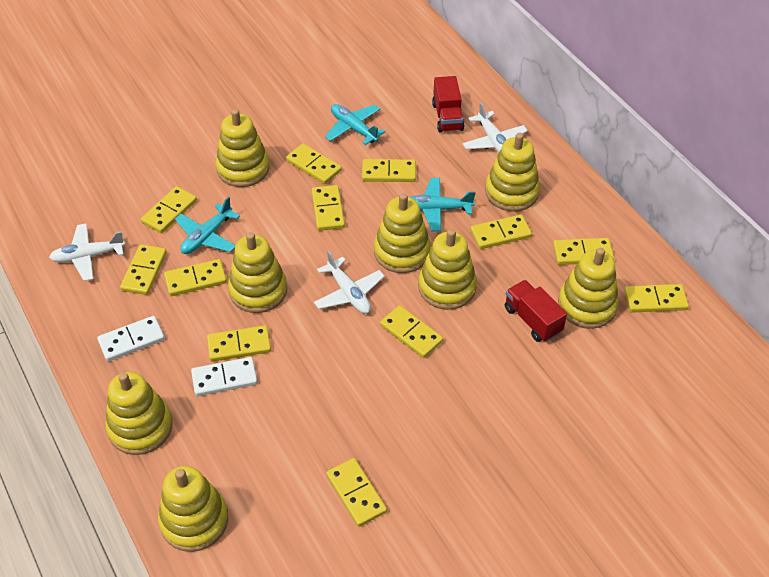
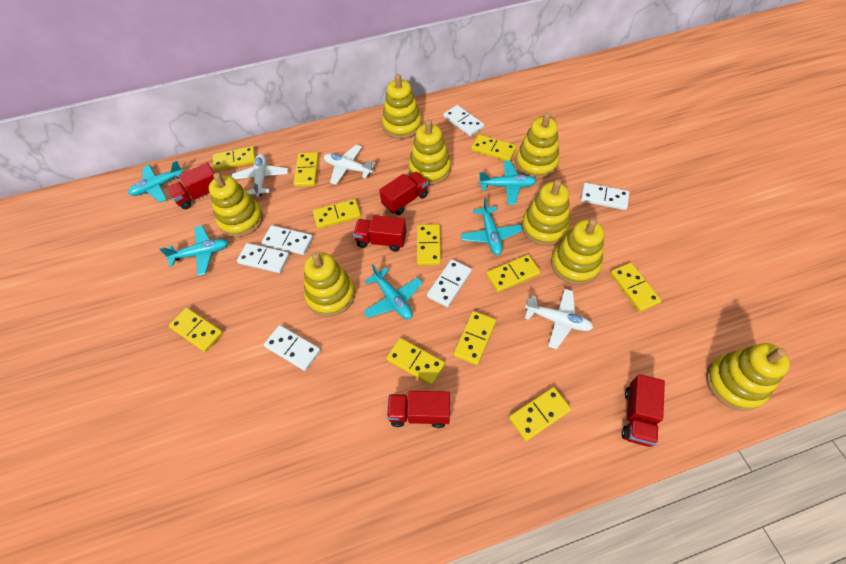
red truck: 2 -> 5
turquoise plane: 3 -> 5
white domino: 2 -> 6
yellow domino: 12 -> 11

